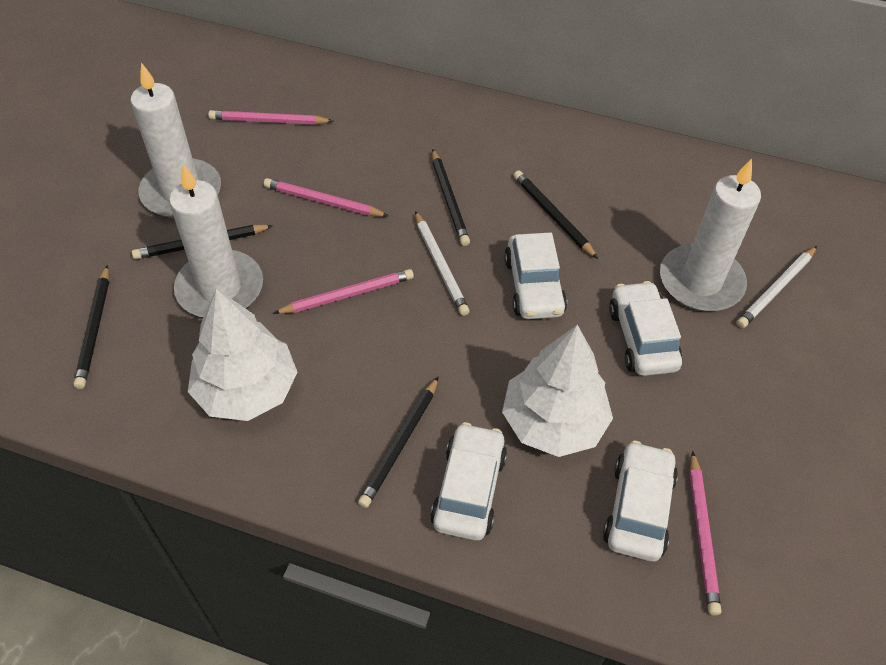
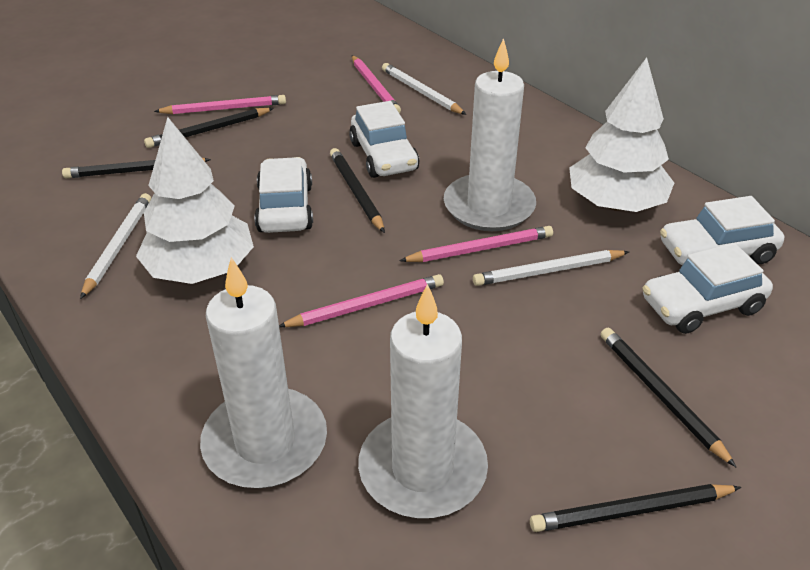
white pencil: 2 -> 3

